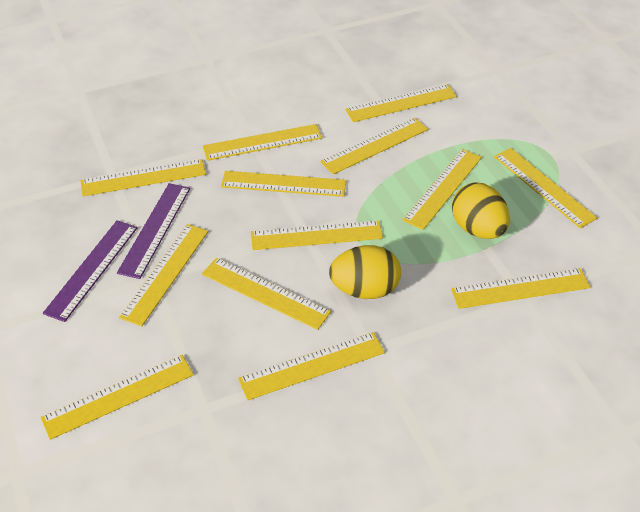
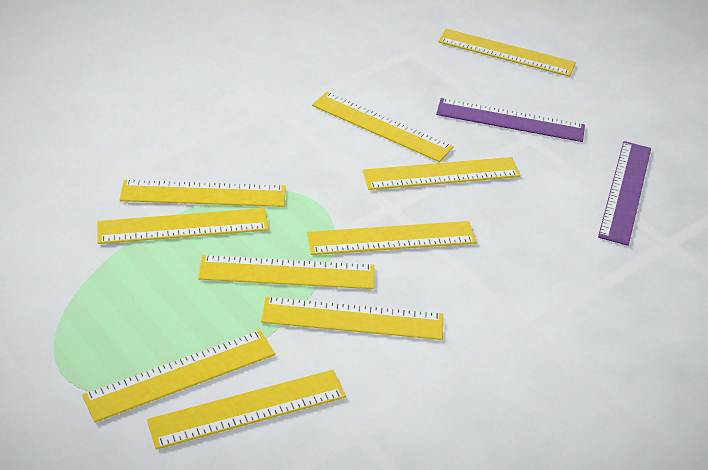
yellow egg: 2 -> 0
yellow ruler: 13 -> 10

